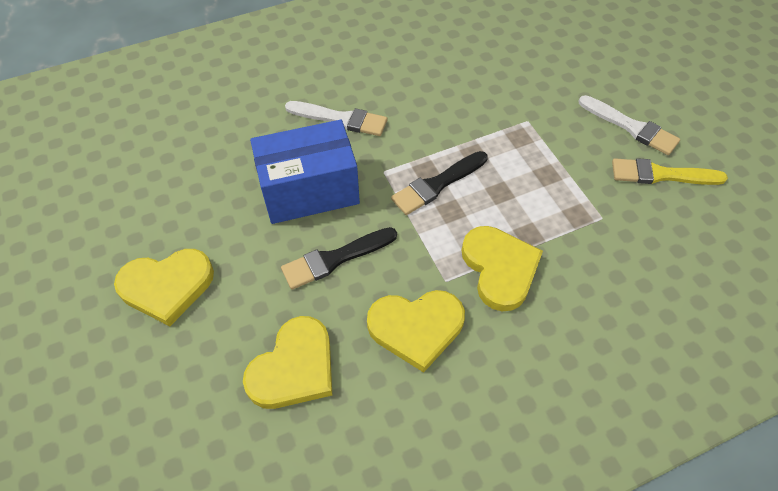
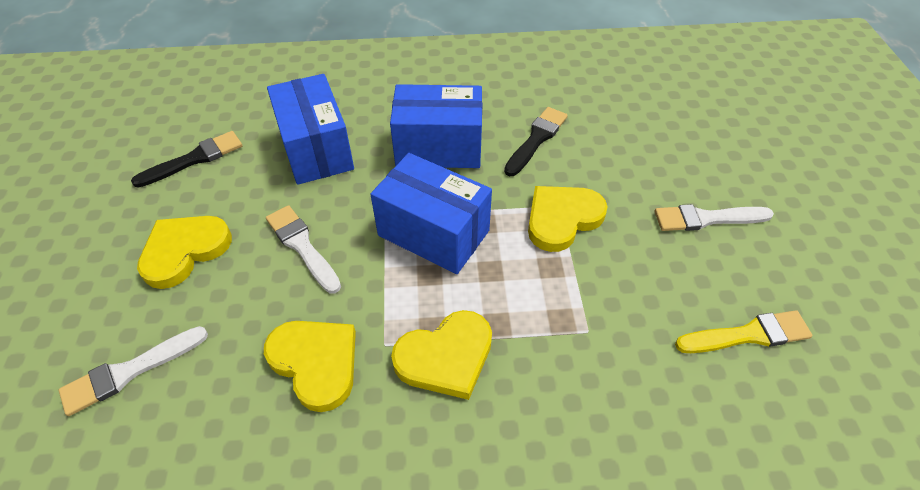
blue box: 1 -> 3
white brush: 2 -> 3

